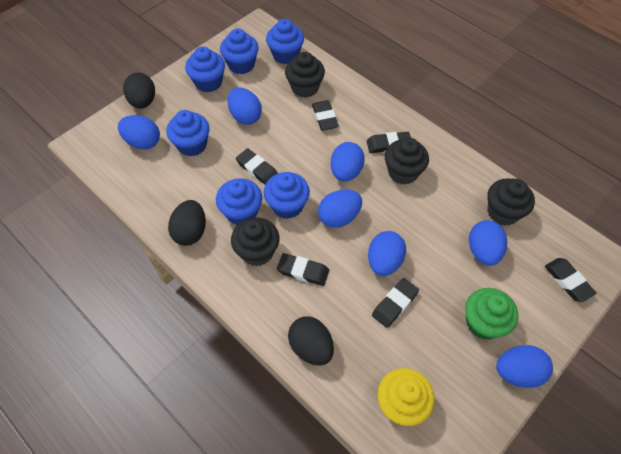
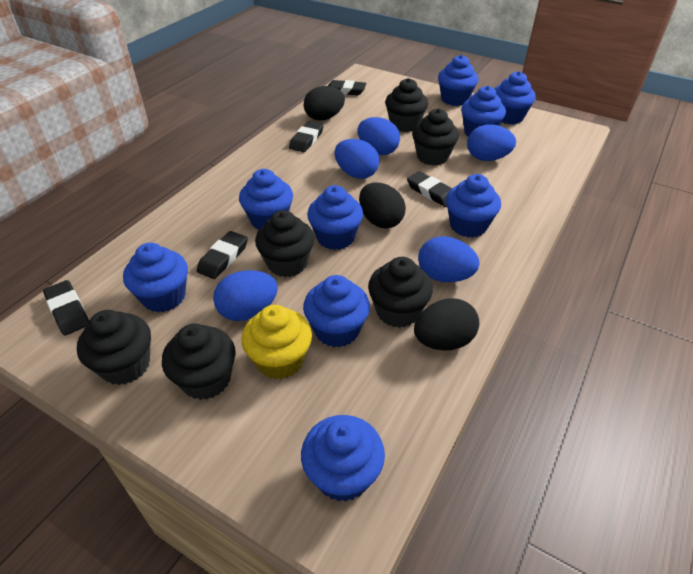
black cupcake: 4 -> 6
black eraser: 6 -> 5
blue cupcake: 6 -> 9
blue egg: 7 -> 5
green cupcake: 1 -> 0

